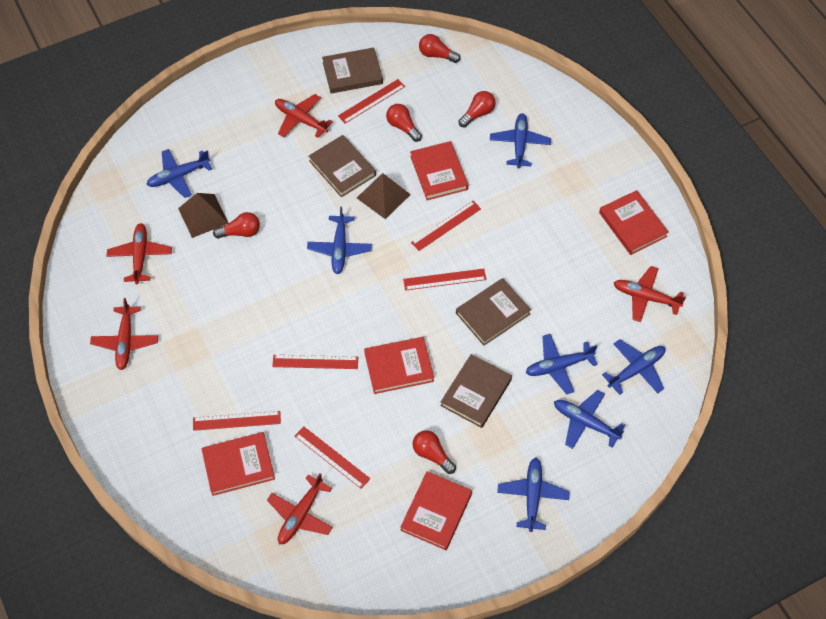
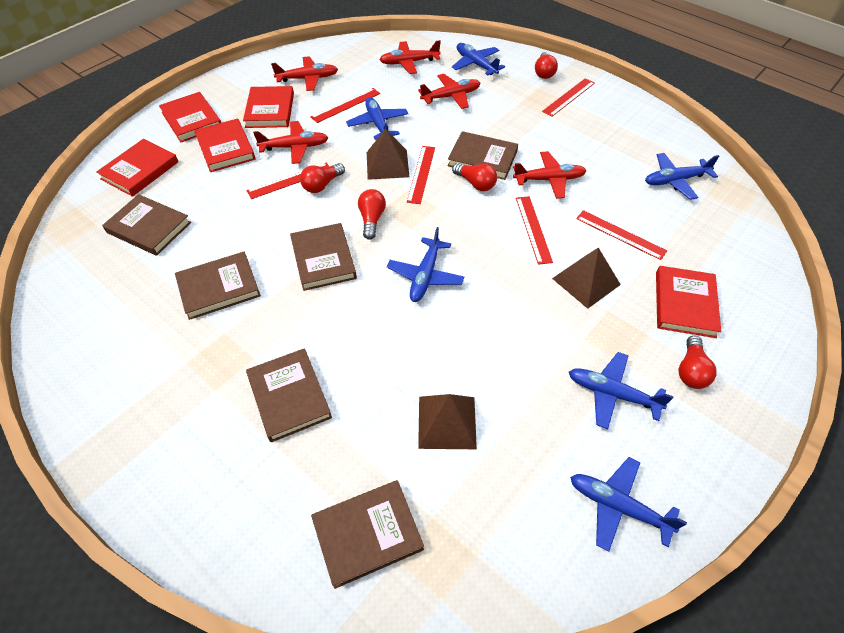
blue plane: 7 -> 6
brown book: 4 -> 6
brown pyramid: 2 -> 3

